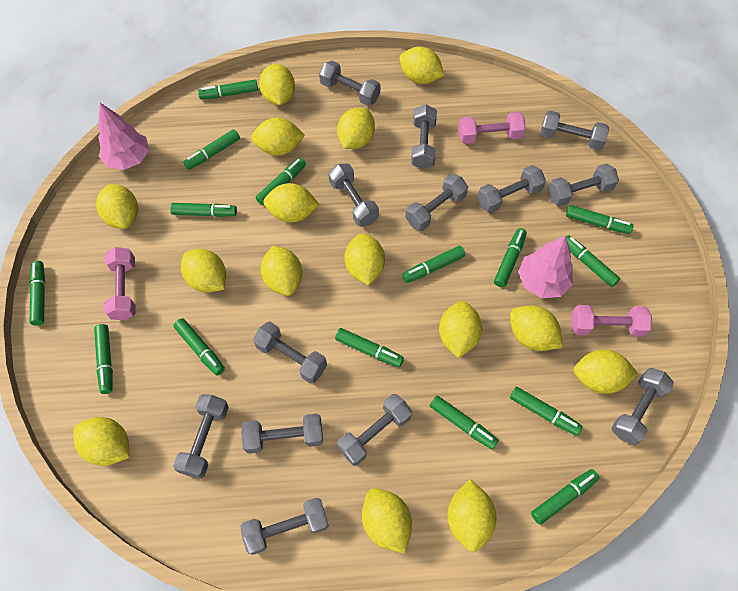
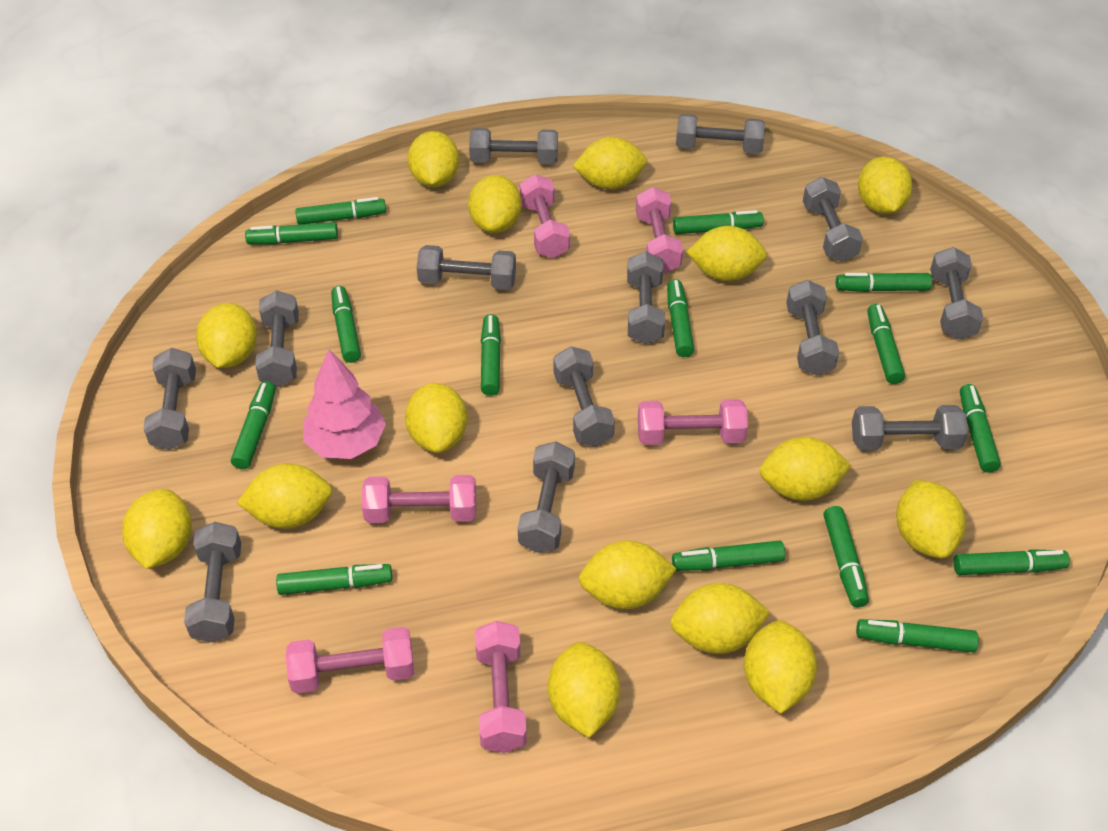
pink dumbbell: 3 -> 6
pink tree: 2 -> 1

